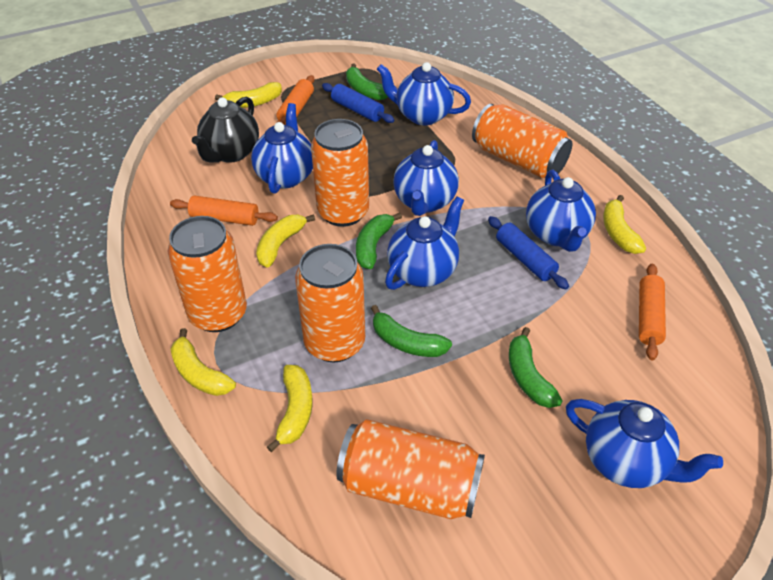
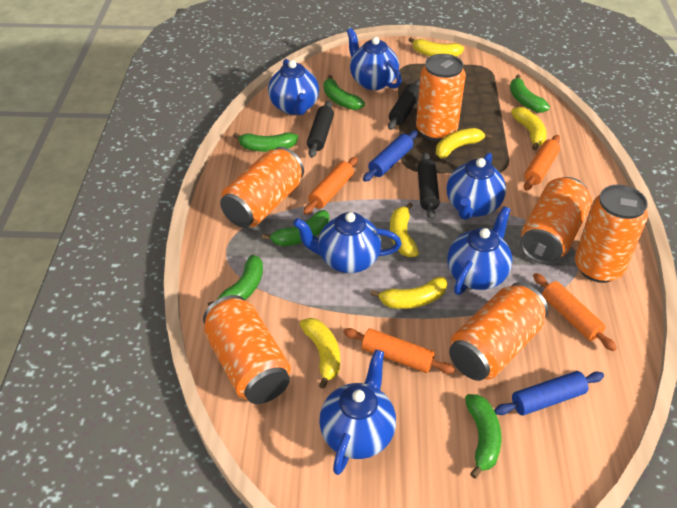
black rolling pin: 0 -> 3
black teapot: 1 -> 0
green banana: 4 -> 6
orange can: 5 -> 6
orange rolling pin: 3 -> 4
yellow banana: 5 -> 6

